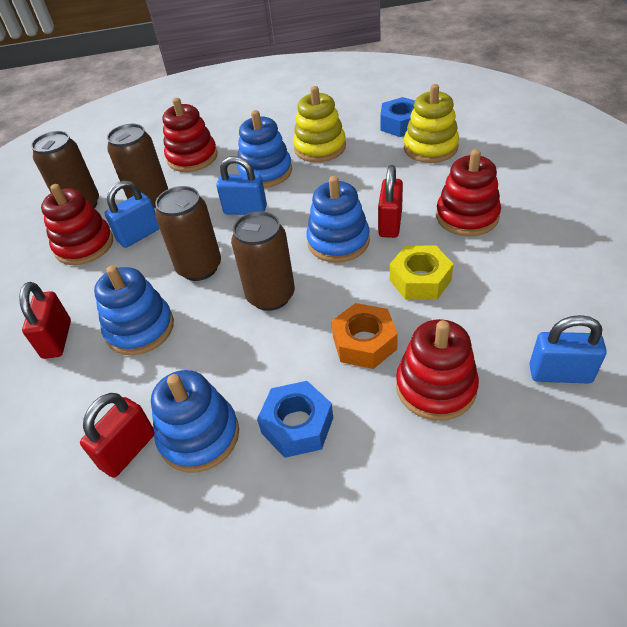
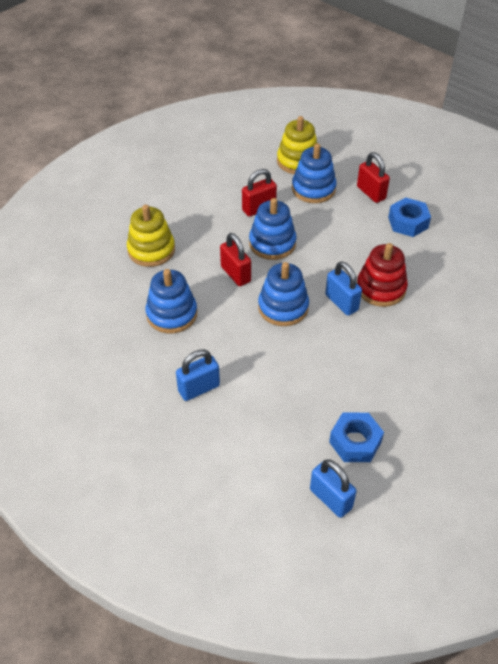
brown can: 4 -> 0
orange nut: 1 -> 0
red stacking toy: 4 -> 1
yellow nut: 1 -> 0

